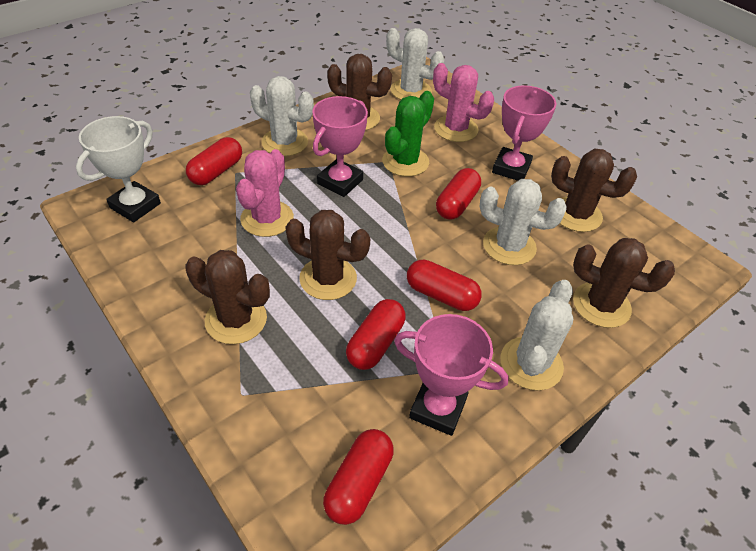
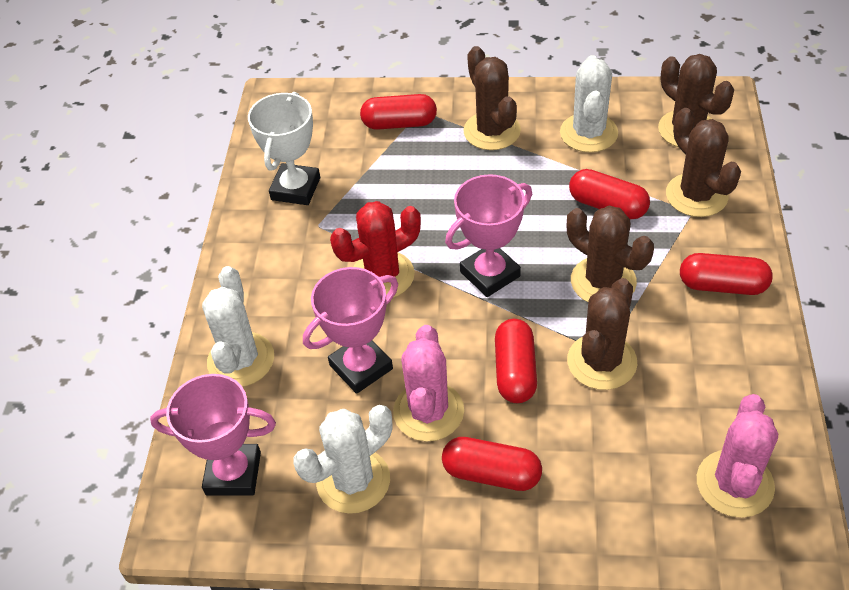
green cactus: 1 -> 0
red cactus: 0 -> 1
white cactus: 4 -> 3

